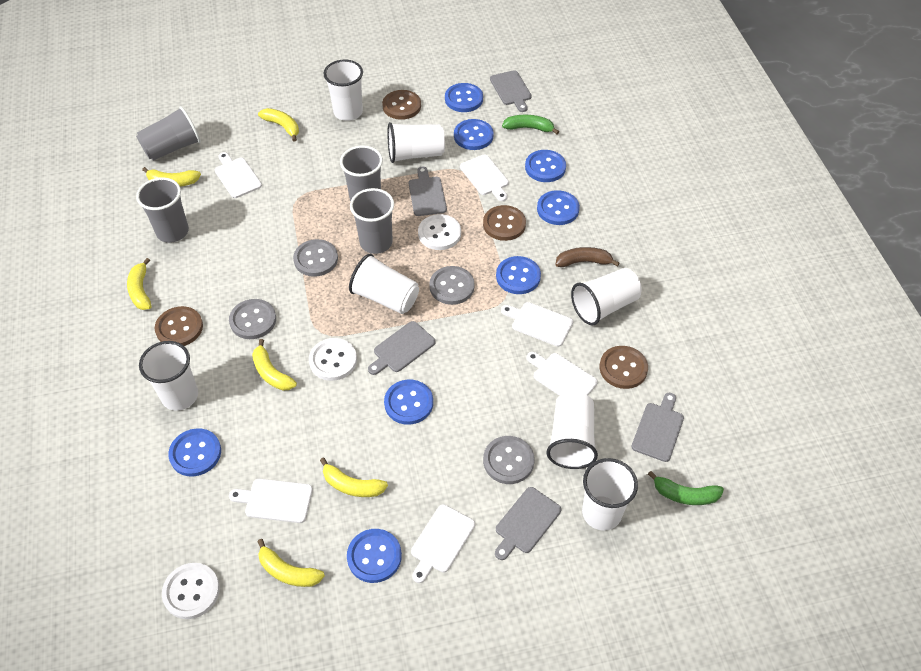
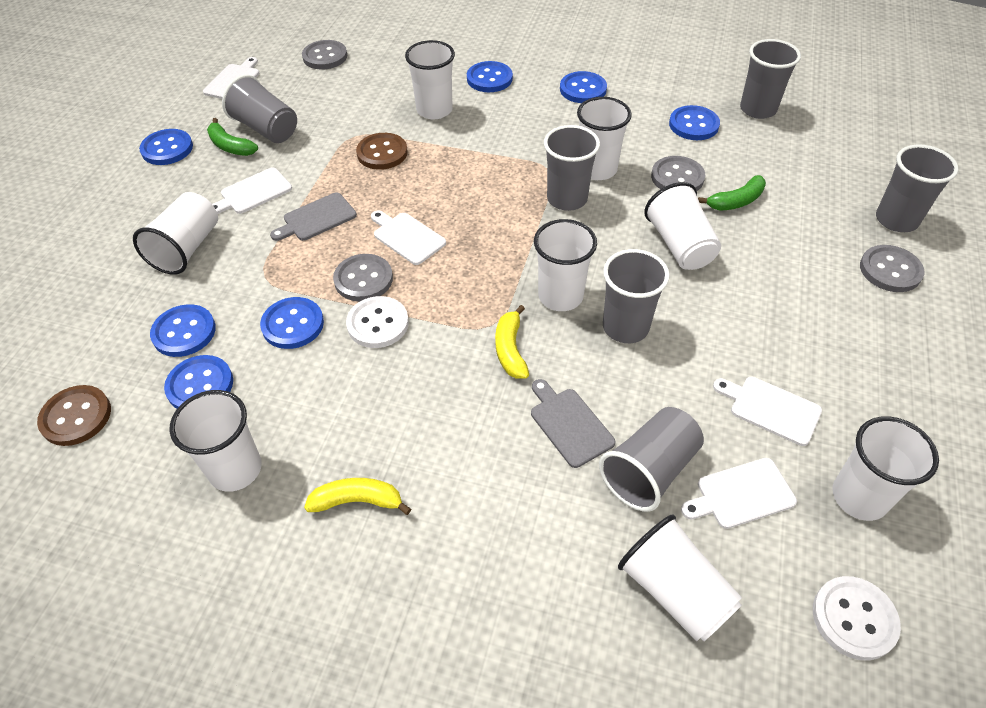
blue button: 8 -> 7
brown banana: 1 -> 0
brown button: 4 -> 2
grey cup: 4 -> 6
grey cutting board: 5 -> 2
white button: 3 -> 2
white cup: 7 -> 8
white cutting board: 6 -> 5
yellow banana: 6 -> 2

